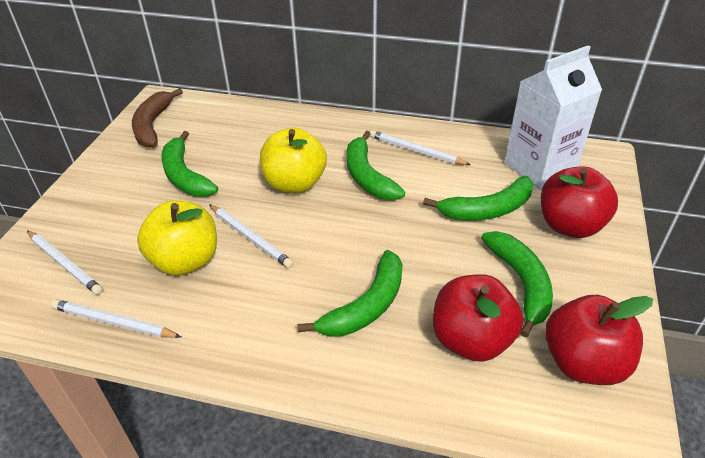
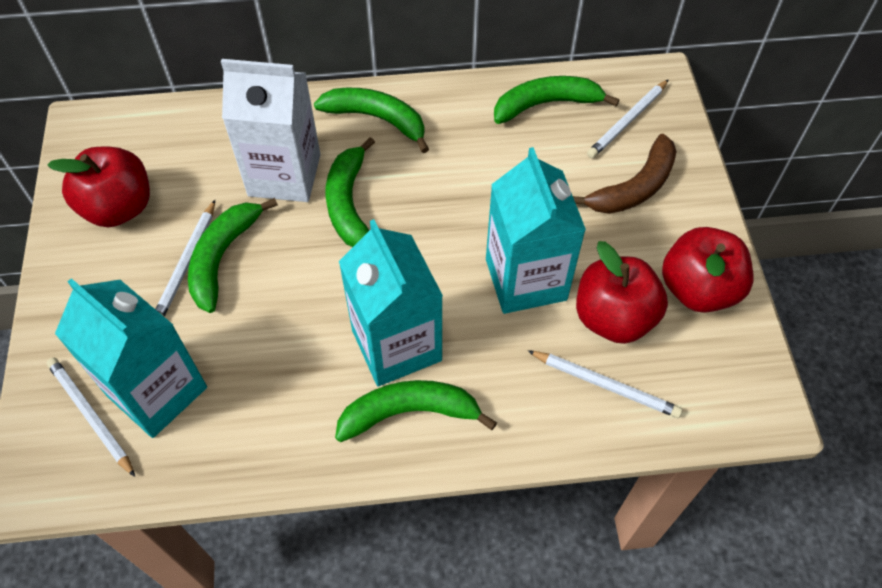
turquoise carton: 0 -> 3
yellow apple: 2 -> 0

